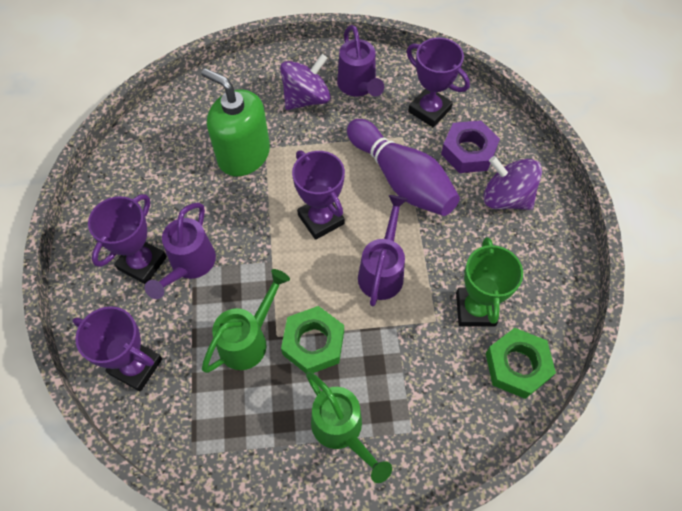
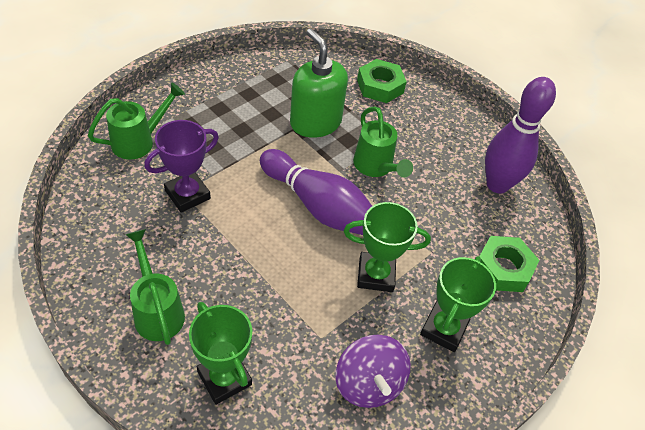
green trophy: 1 -> 3
green watering can: 2 -> 3
purple bowling pin: 1 -> 2
purple nut: 1 -> 0
purple spinning top: 2 -> 1
purple trophy: 4 -> 1
purple watering can: 3 -> 0

